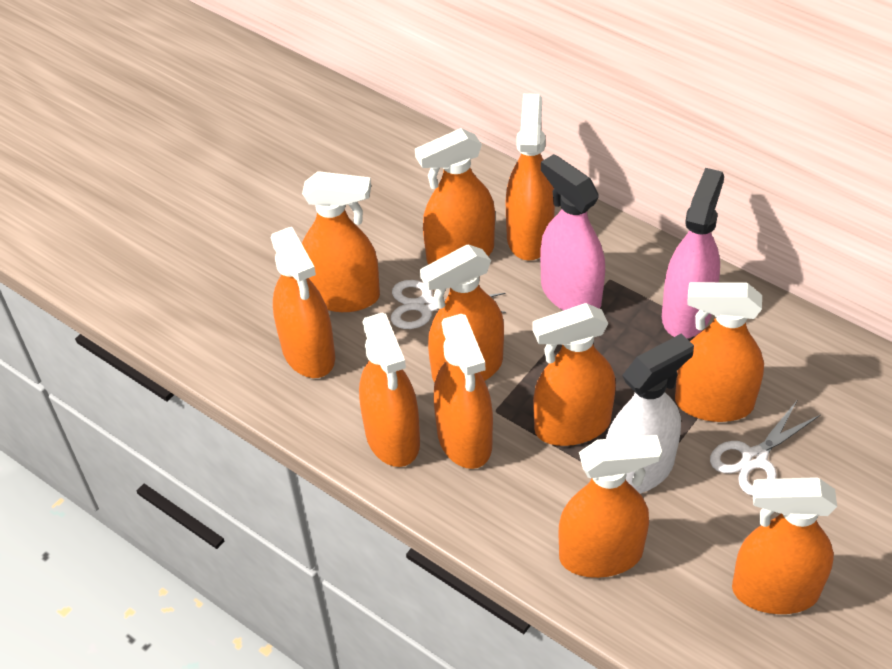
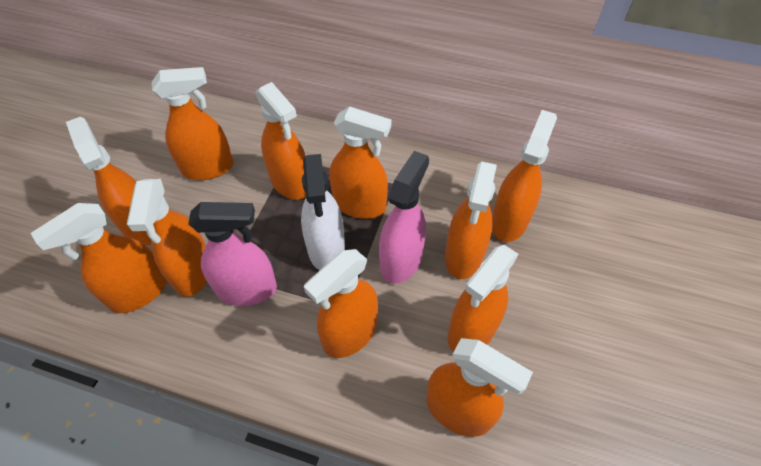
white scissors: 2 -> 0

